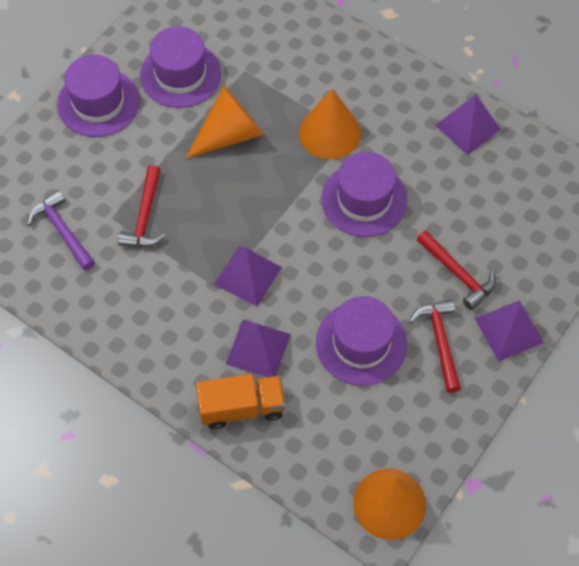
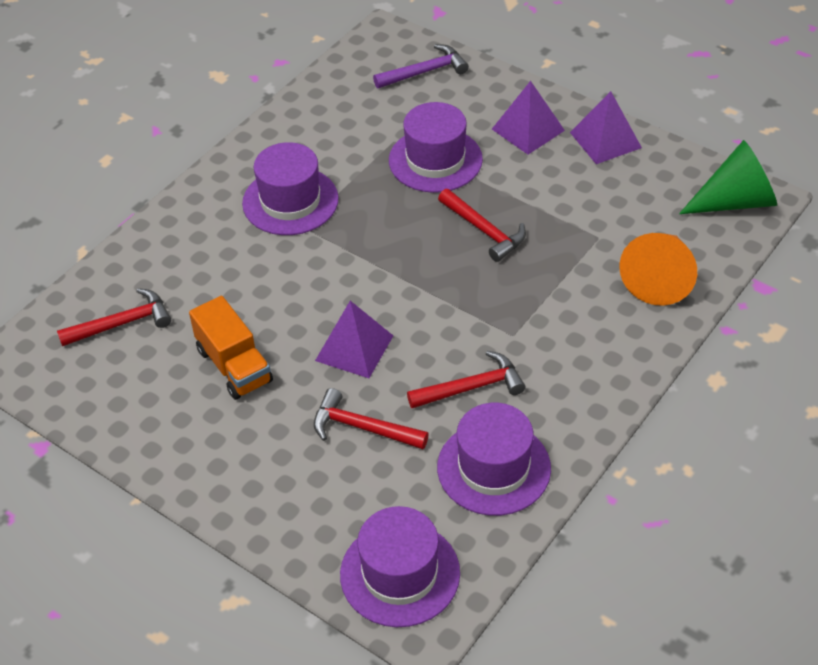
green cone: 0 -> 1
orange cone: 3 -> 1
purple pyramid: 4 -> 3
red hammer: 3 -> 4

